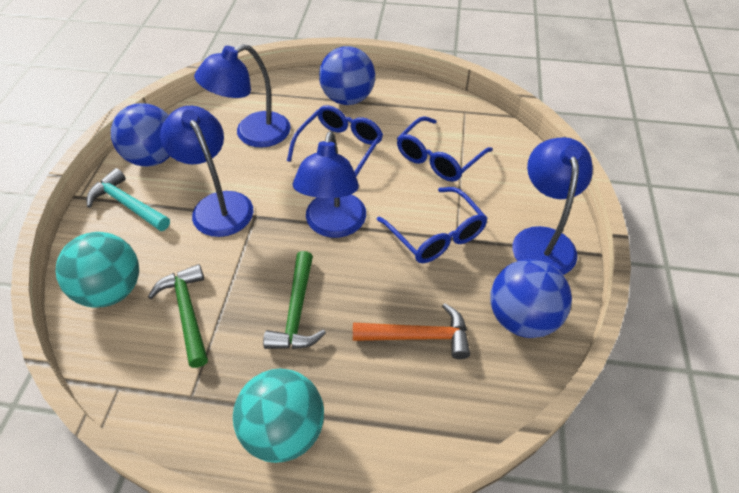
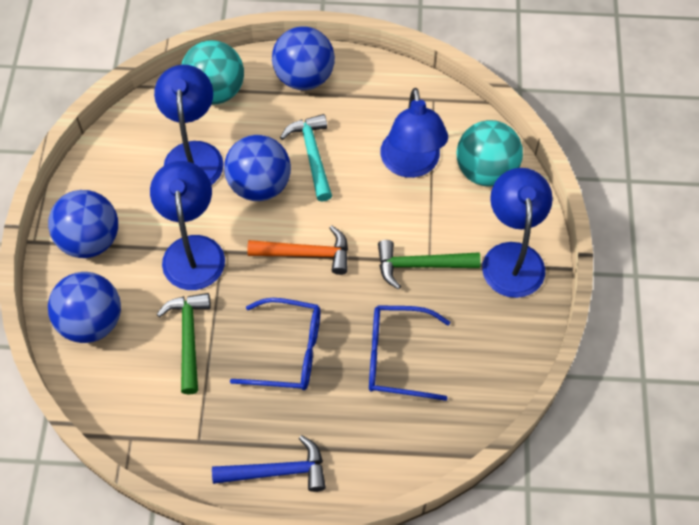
blue ball: 3 -> 4
blue glasses: 3 -> 2
blue hammer: 0 -> 1

